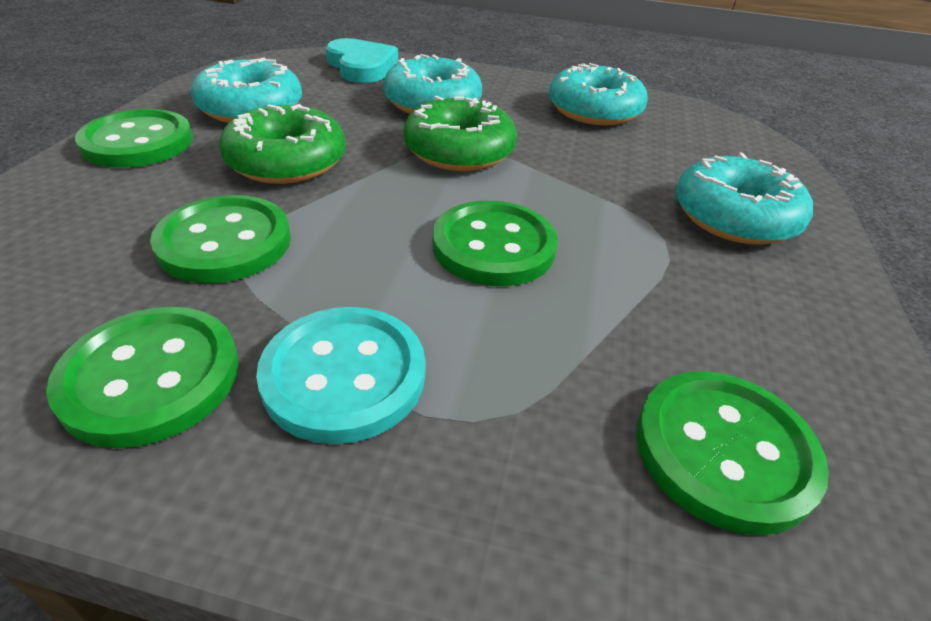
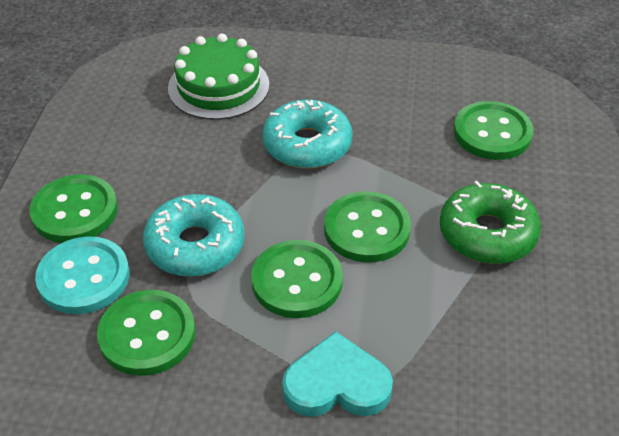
green cake: 0 -> 1
green donut: 2 -> 1
turquoise donut: 4 -> 2

